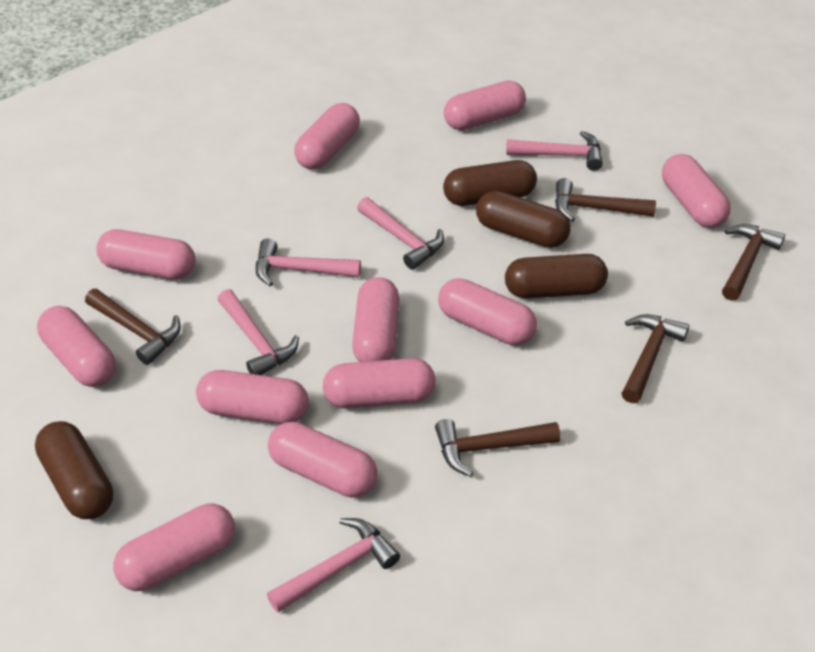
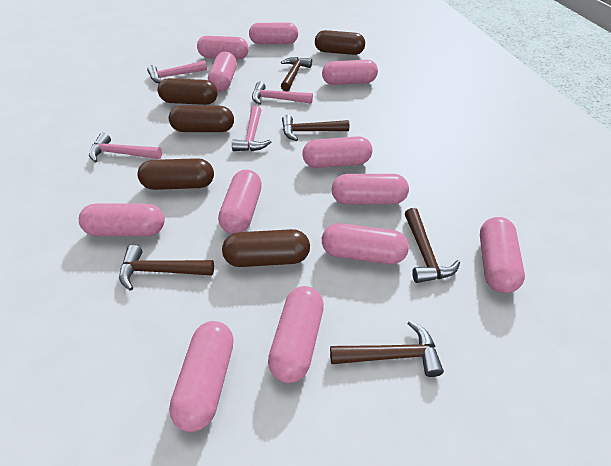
brown capsule: 4 -> 5
pink capsule: 11 -> 12
pink hammer: 5 -> 4

